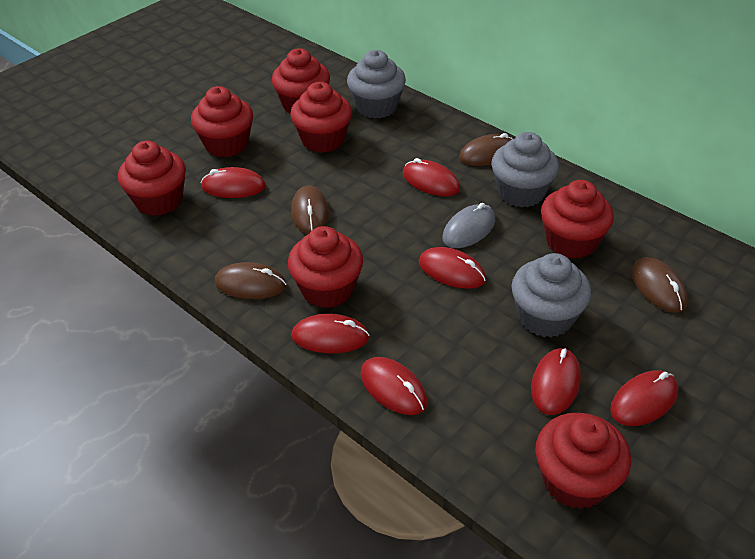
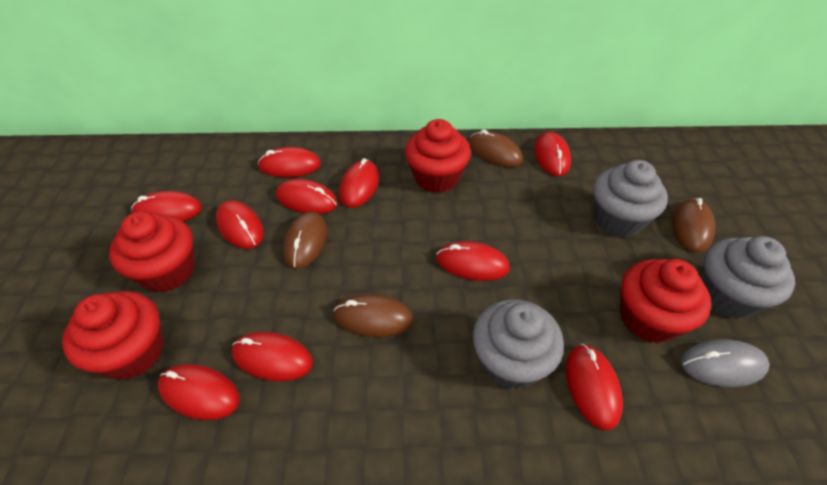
red cupcake: 7 -> 4
red mouse: 7 -> 10

